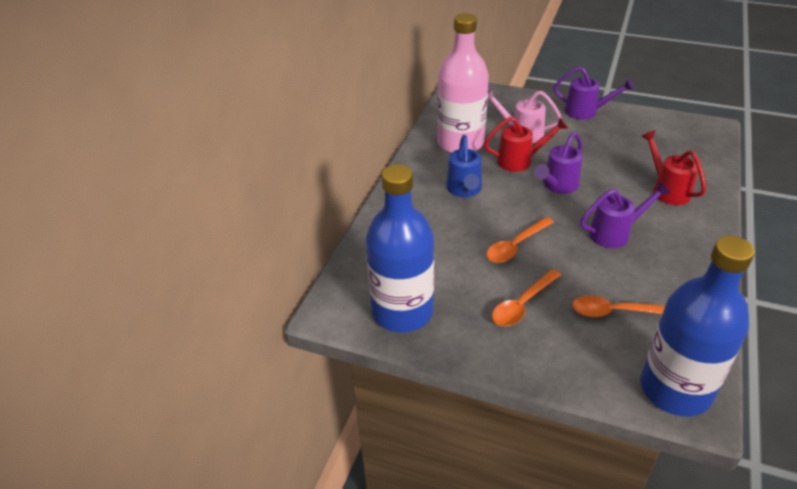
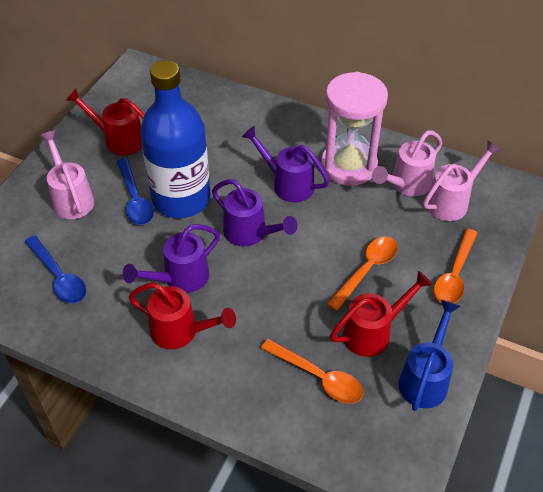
blue bottle: 2 -> 1
blue spoon: 0 -> 2
pink bottle: 1 -> 0
pink hourglass: 0 -> 1
pink watering can: 1 -> 3
red watering can: 2 -> 3

